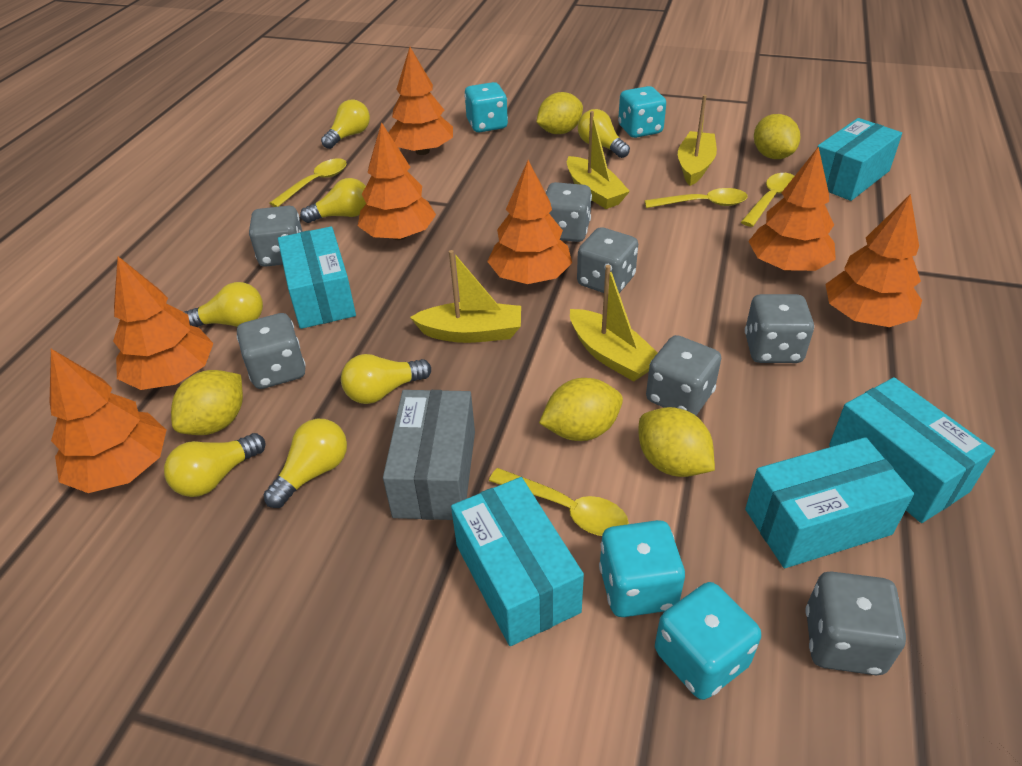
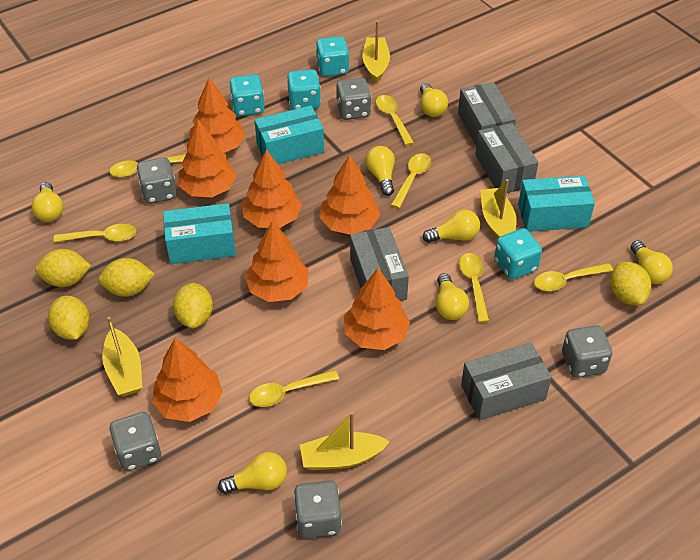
grey box: 1 -> 4
grey dice: 7 -> 5
turquoise box: 5 -> 3
yellow spoon: 4 -> 7

